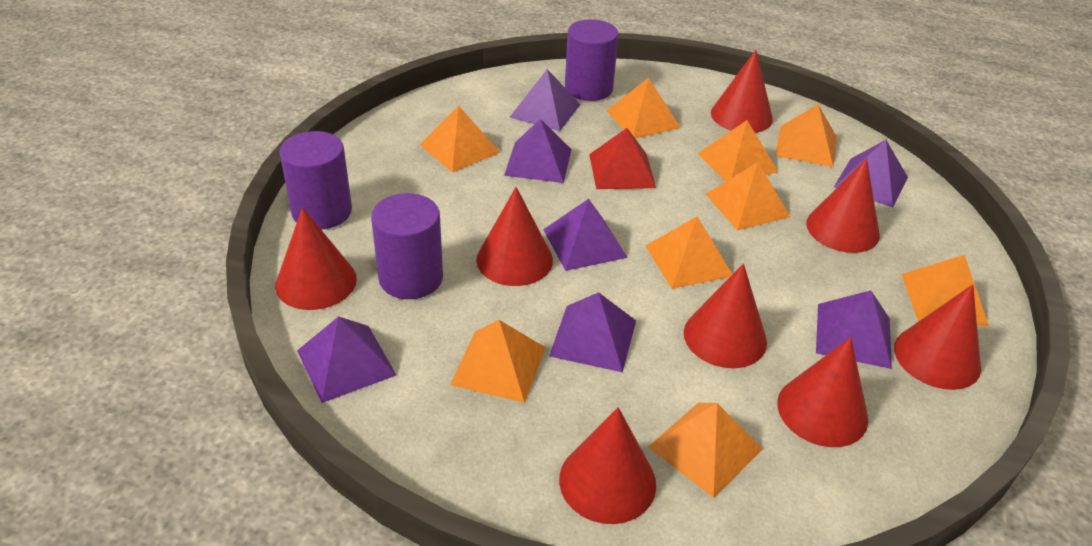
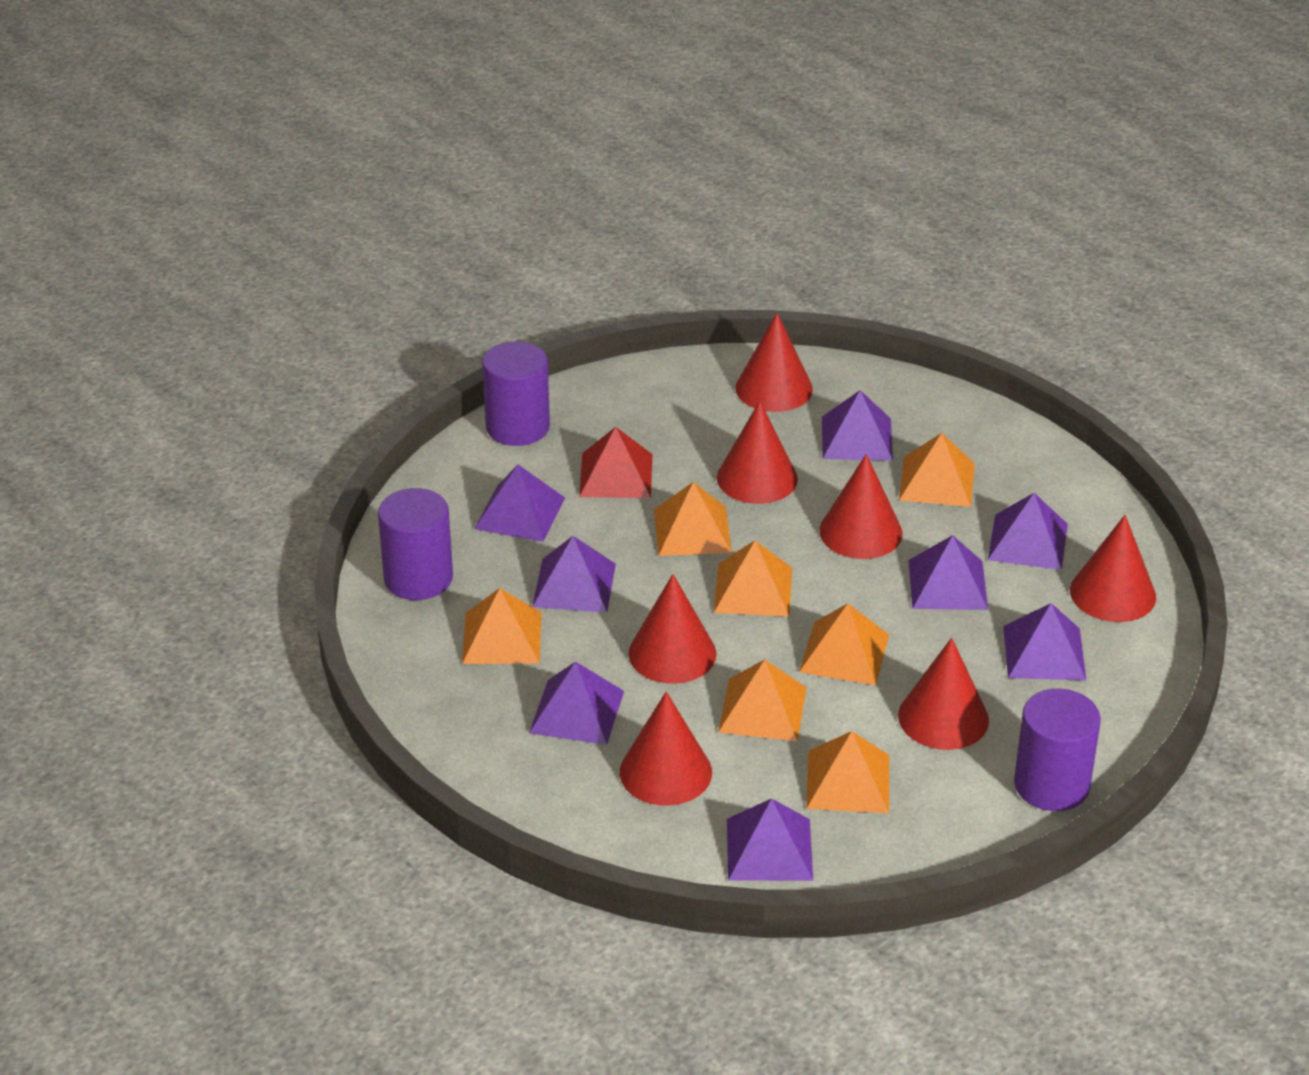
orange pyramid: 9 -> 7
purple pyramid: 7 -> 8
red cone: 8 -> 7

